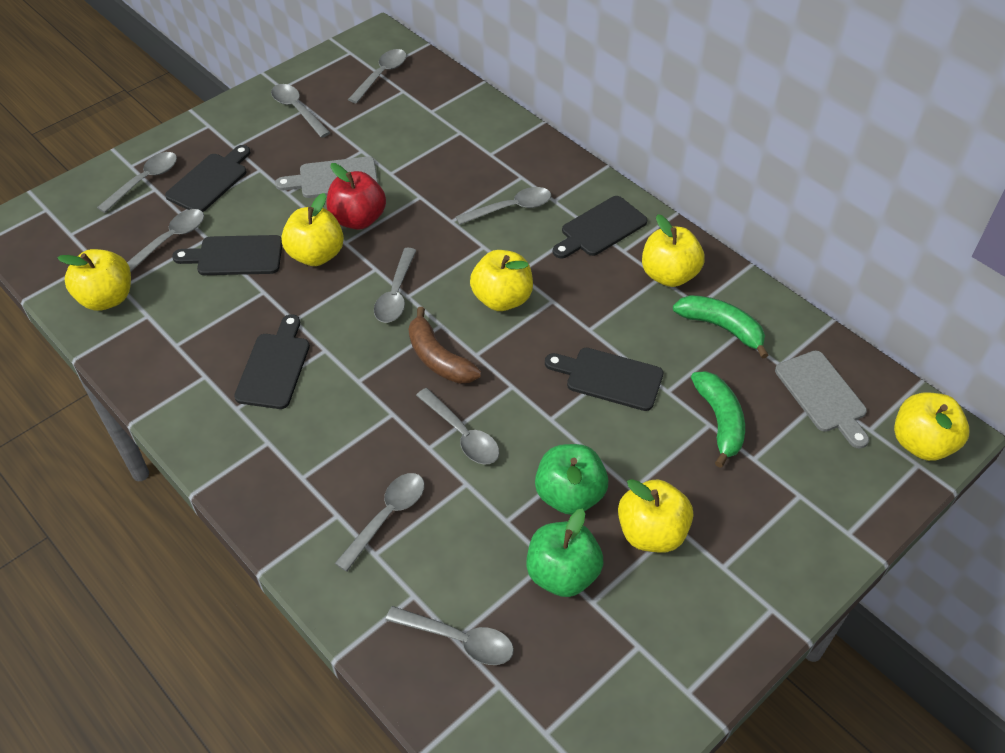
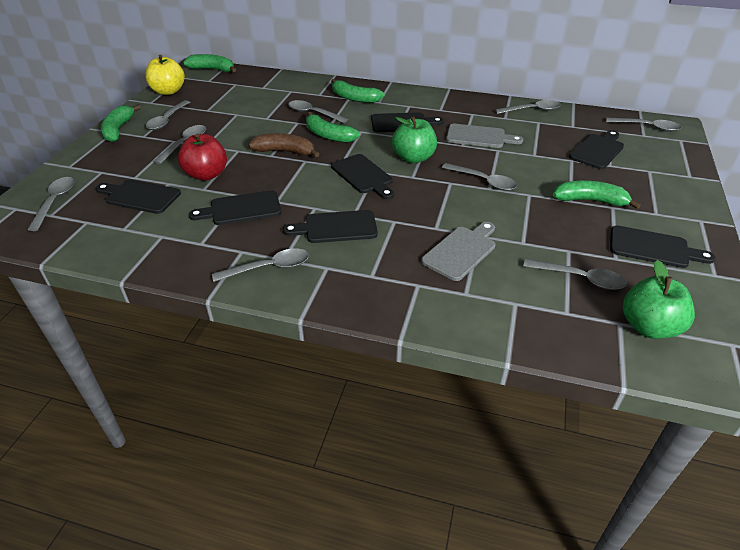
black cutting board: 5 -> 7
green banana: 2 -> 5
yellow apple: 6 -> 1

